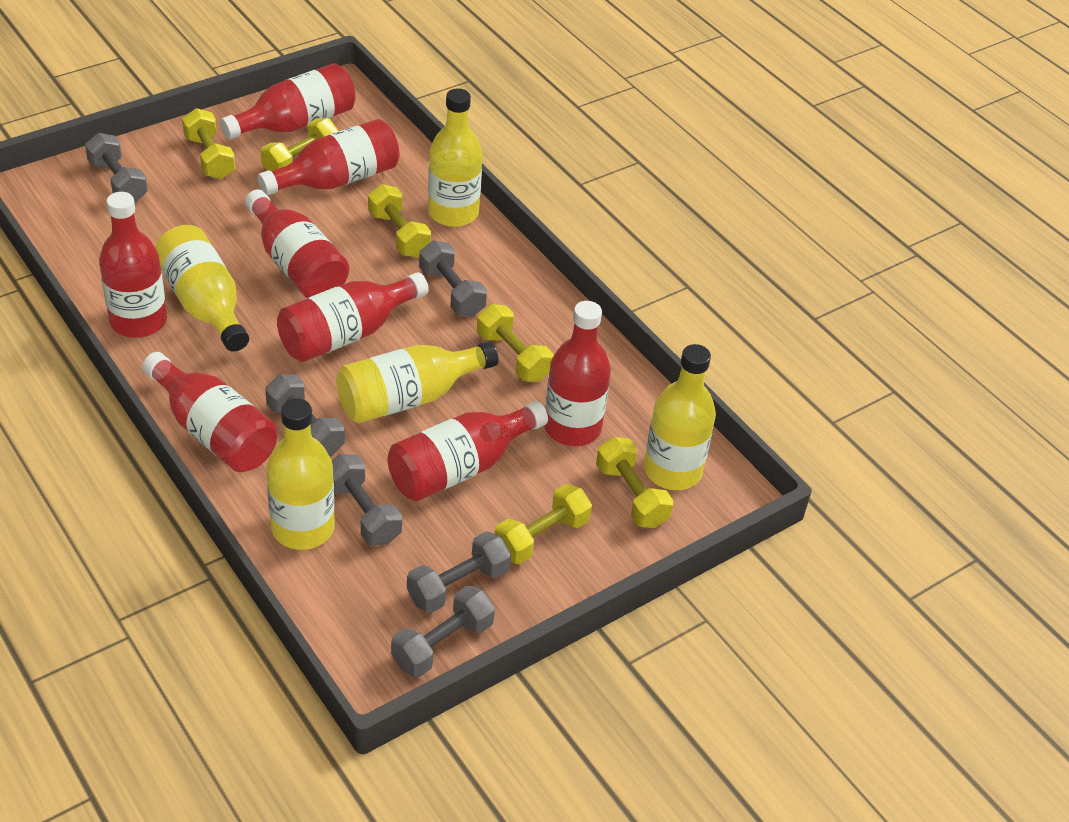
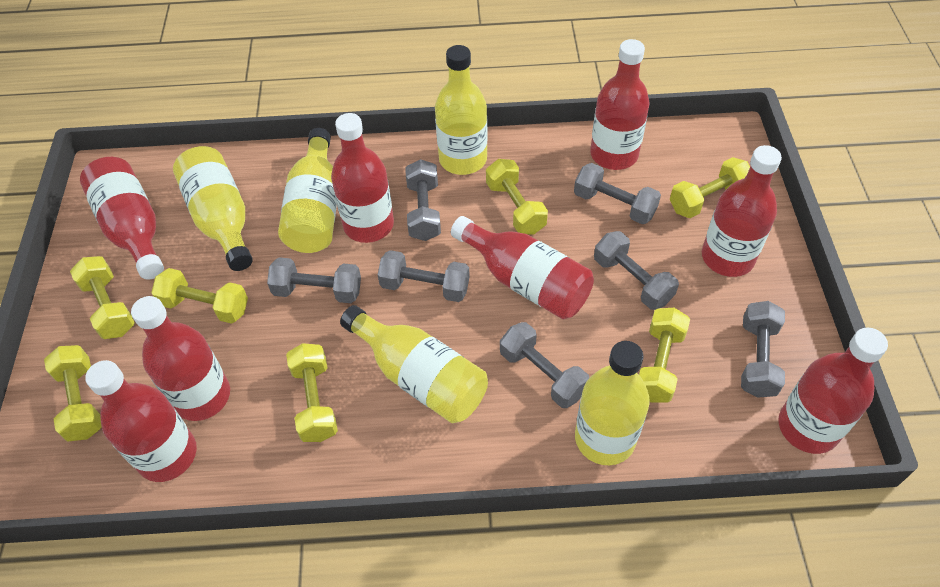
grey dumbbell: 6 -> 7
yellow dumbbell: 6 -> 7

